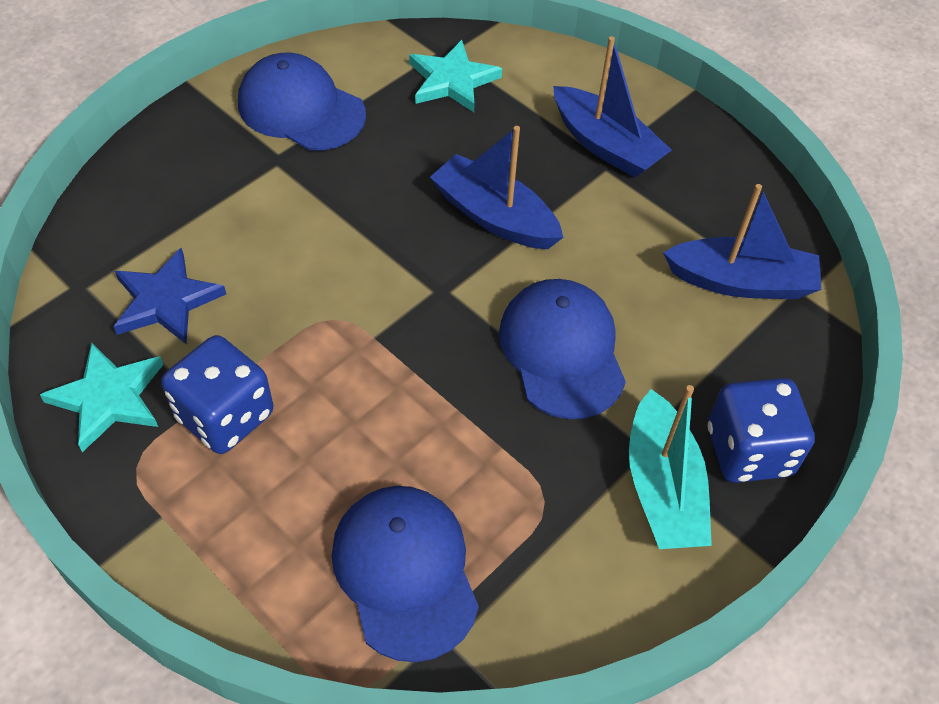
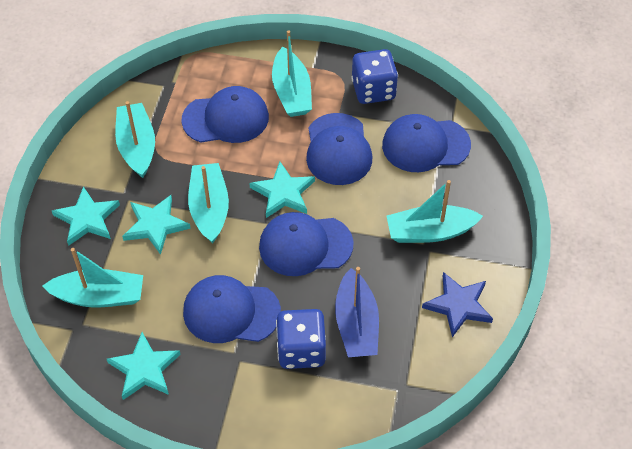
blue boat: 3 -> 1
blue cap: 3 -> 5
turquoise boat: 1 -> 5
turquoise star: 2 -> 4

